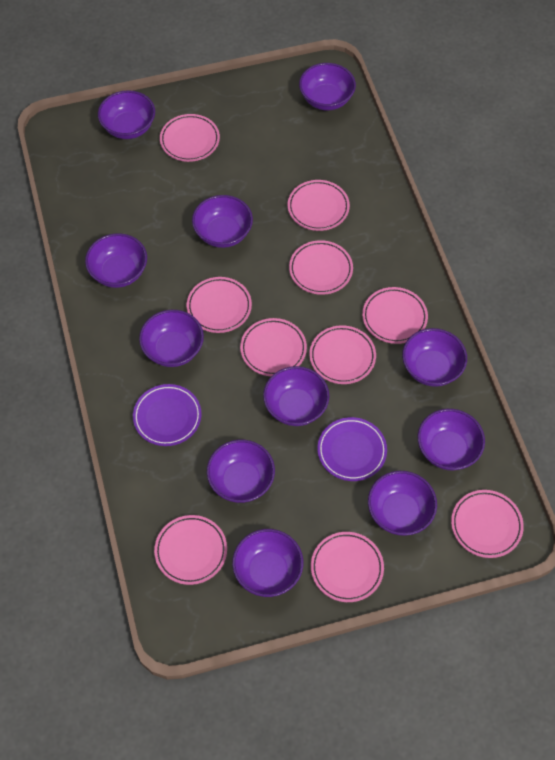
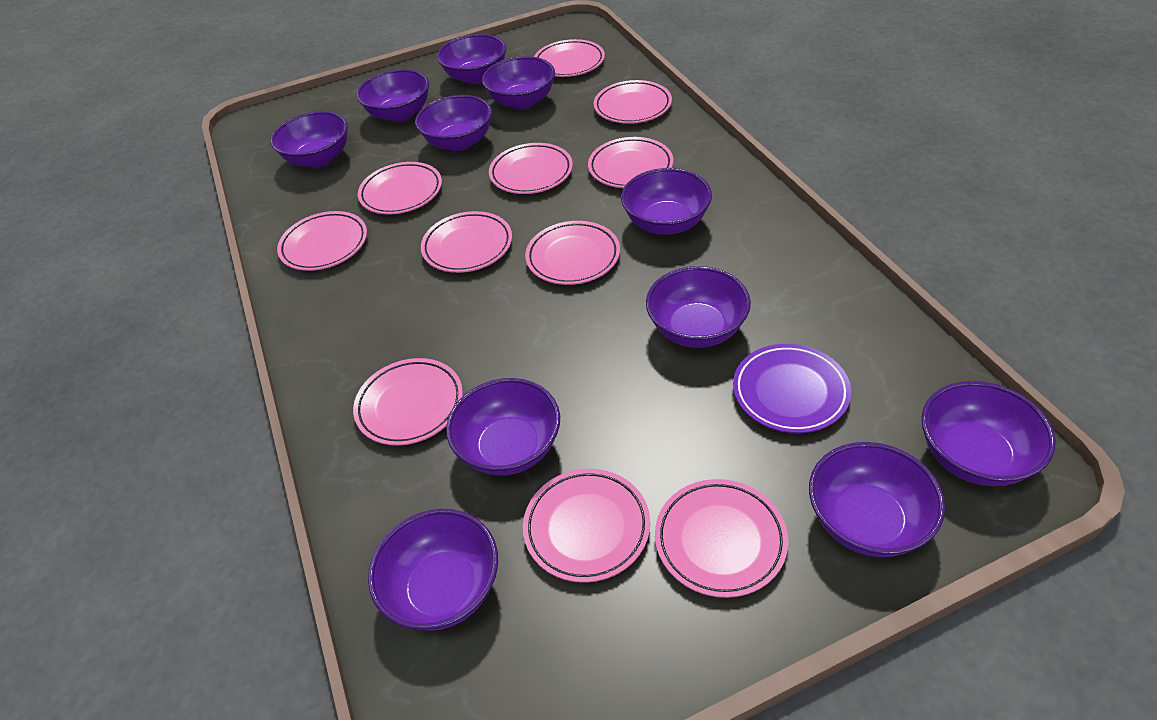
pink plate: 10 -> 11
purple plate: 2 -> 1

